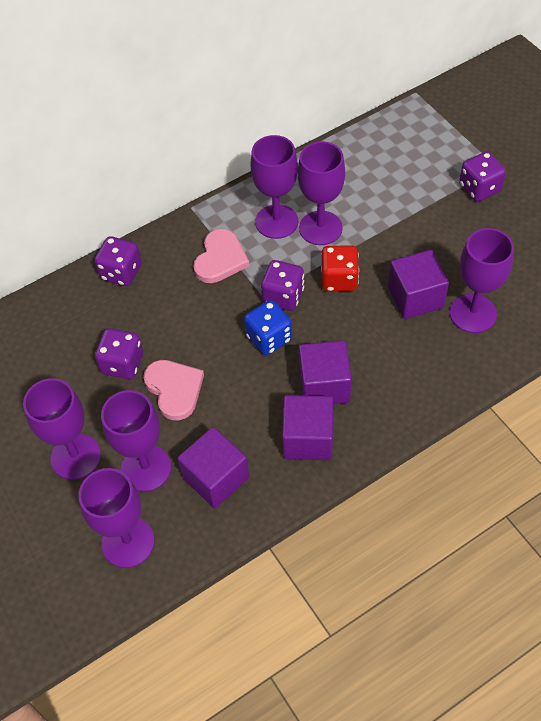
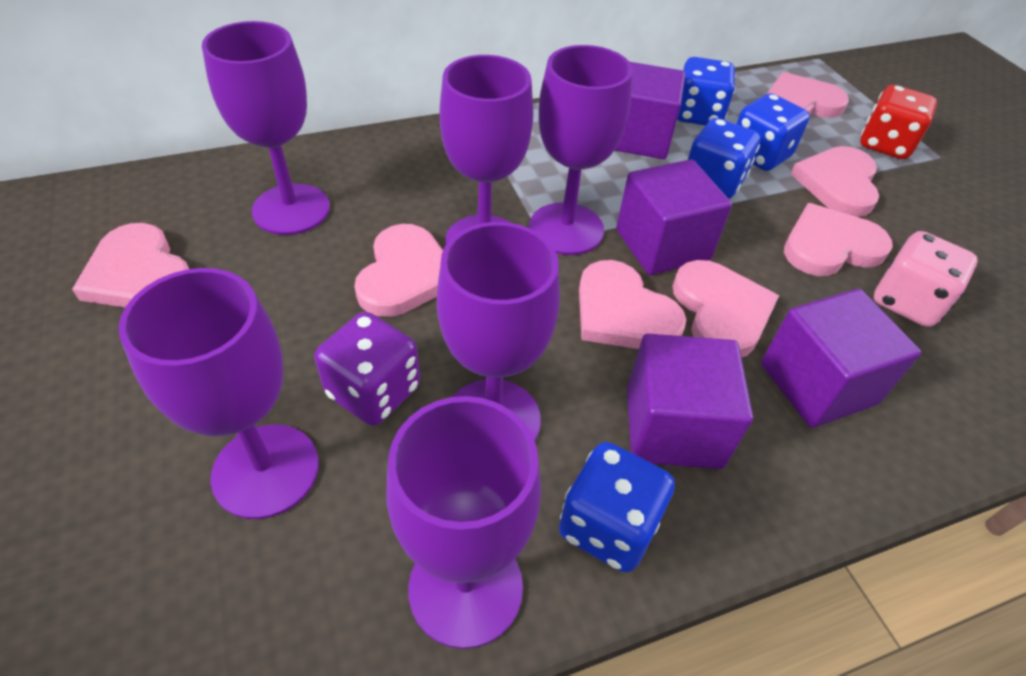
blue dice: 1 -> 4
pink dice: 0 -> 1
pink heart: 2 -> 7
purple dice: 4 -> 1

